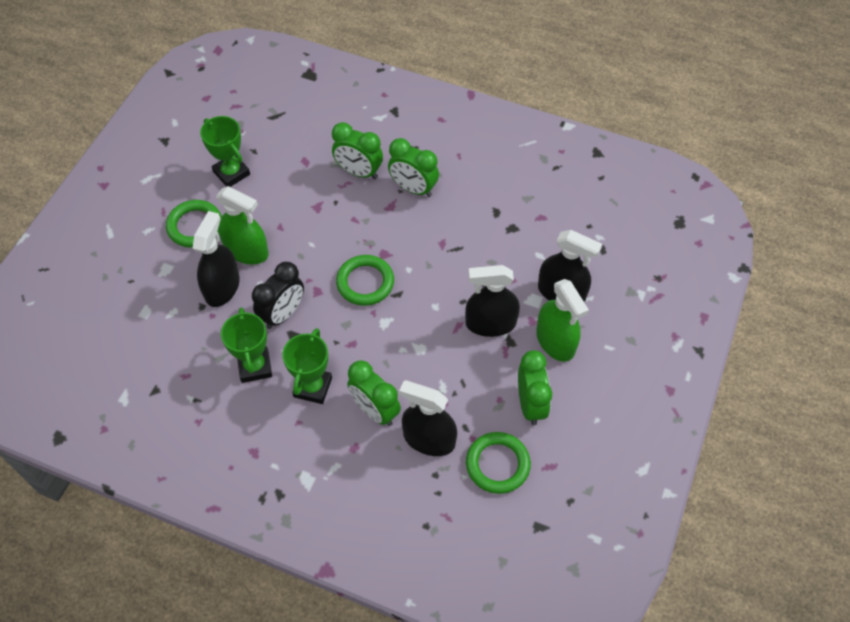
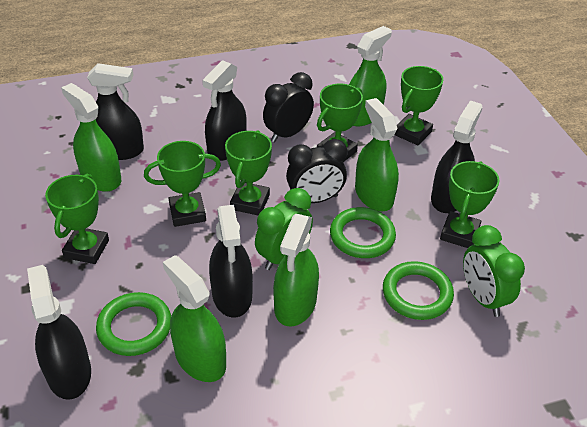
black clock: 1 -> 2
black spray bottle: 4 -> 5
green clock: 4 -> 2
green spray bottle: 2 -> 5
green trophy: 3 -> 6

